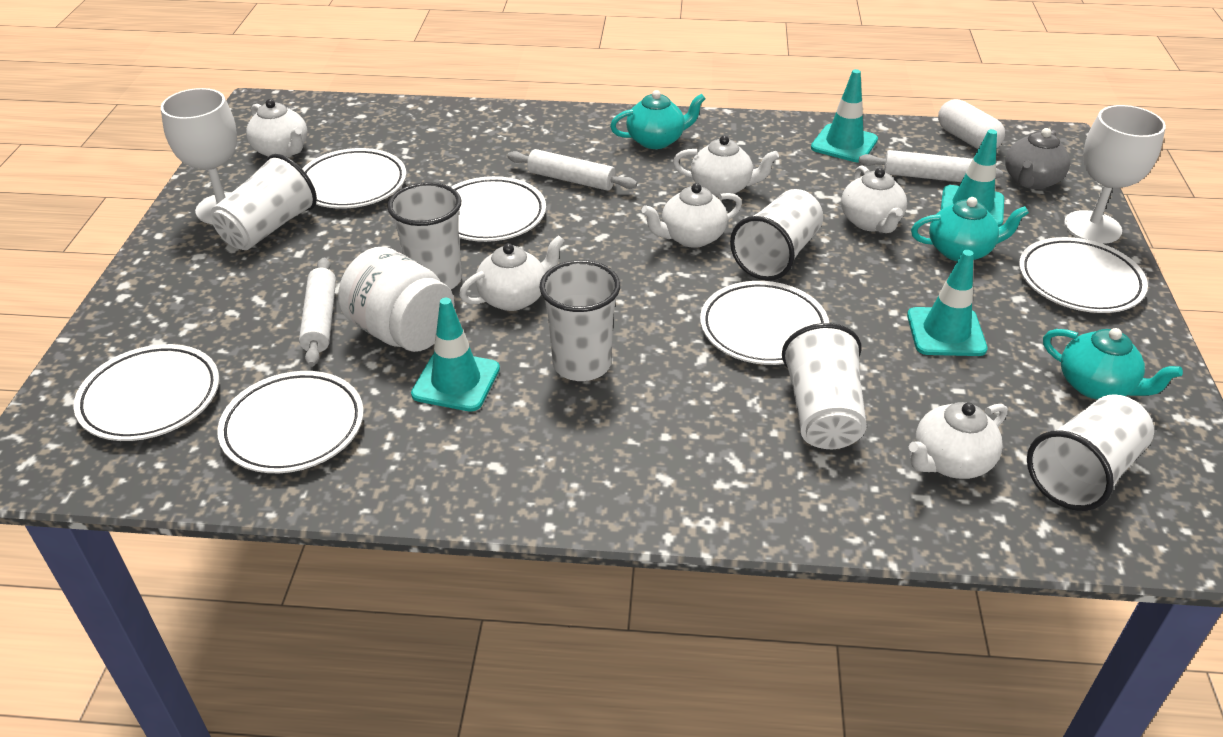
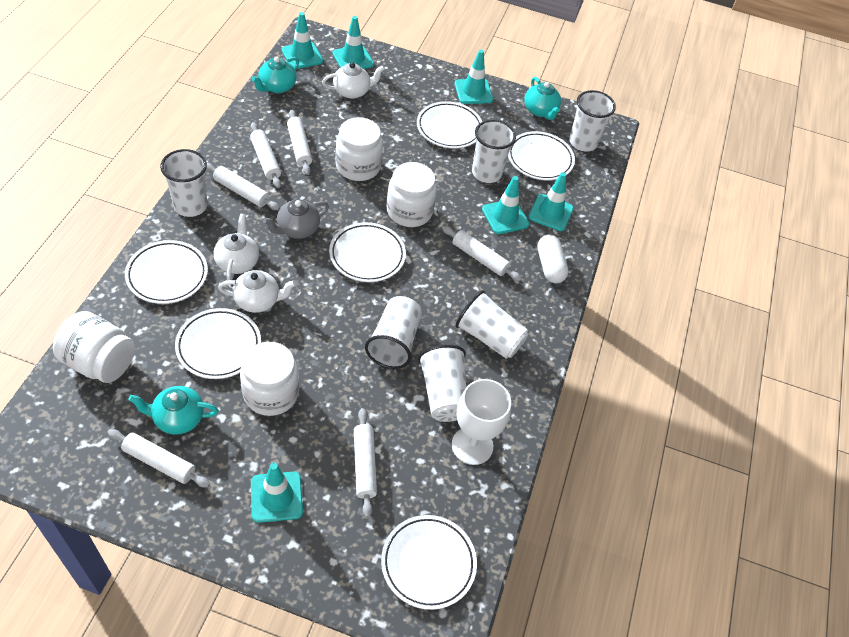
turquoise traffic cone: 4 -> 6
white goblet: 2 -> 1
white jar: 1 -> 4
white rolling pin: 3 -> 6
white teapot: 6 -> 3

